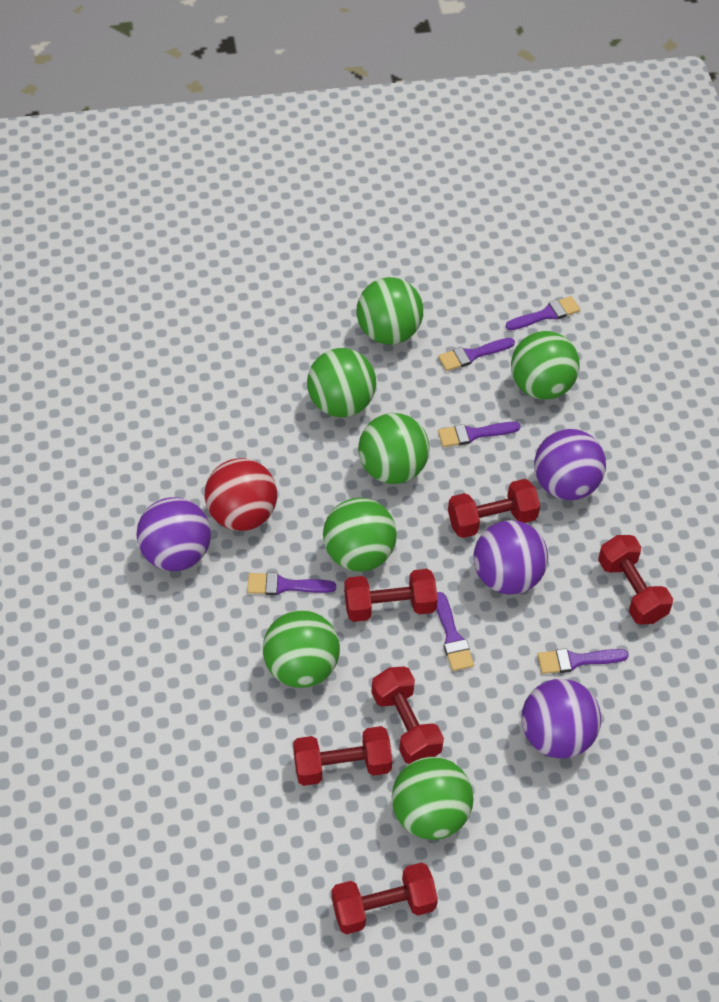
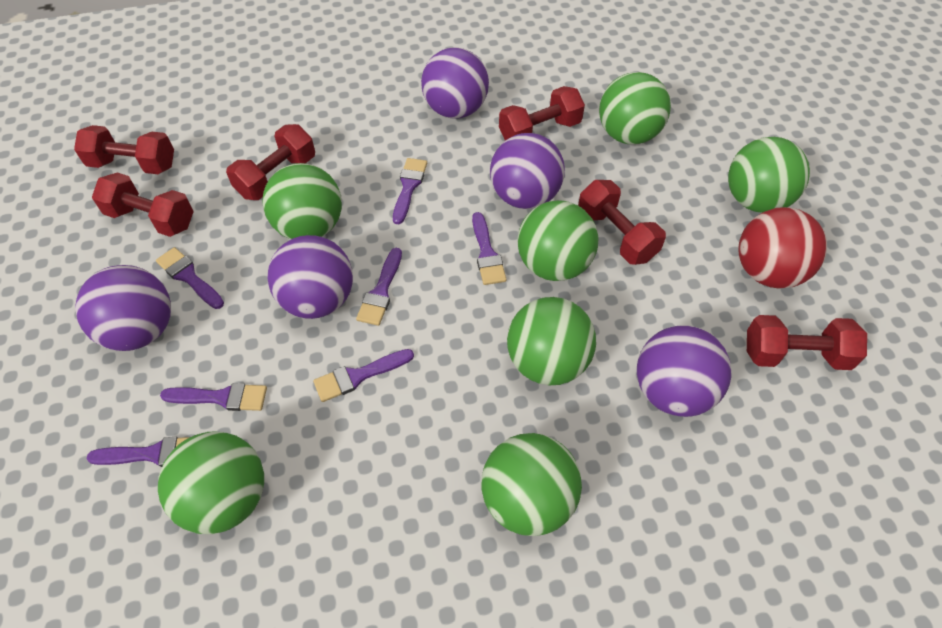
purple ball: 4 -> 5
purple brush: 6 -> 7

